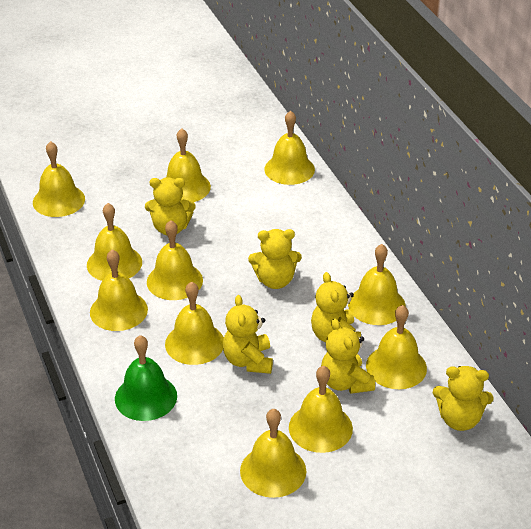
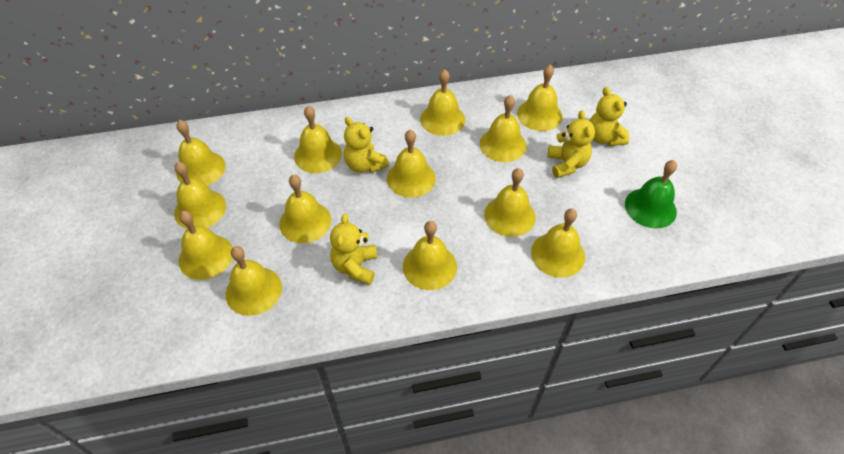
yellow bell: 11 -> 13
yellow teddy bear: 6 -> 4

